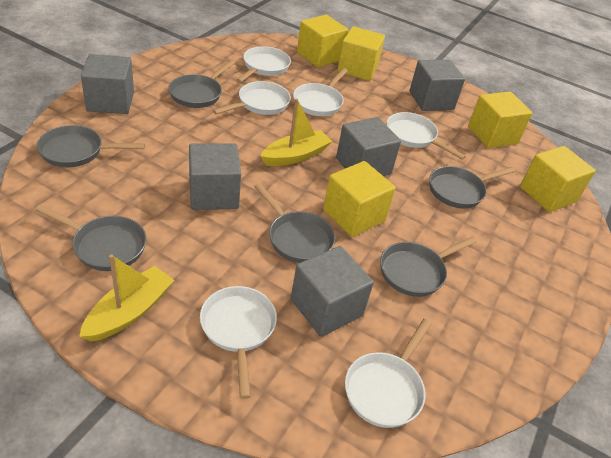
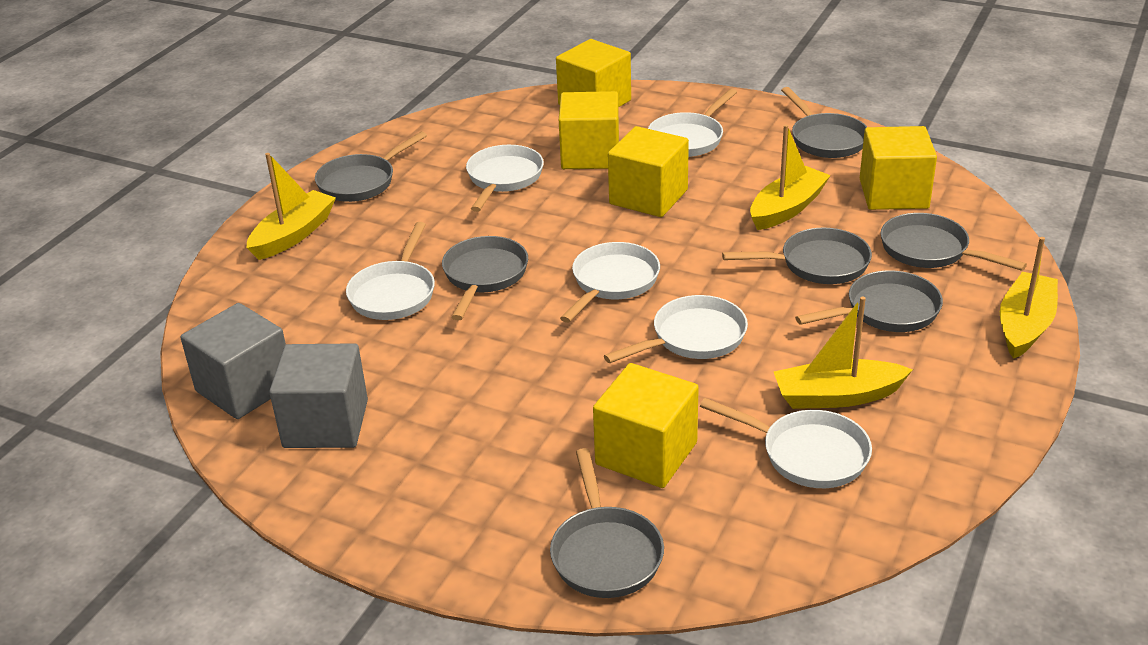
grey cube: 5 -> 2
grey pan: 6 -> 7
yellow boat: 2 -> 4

